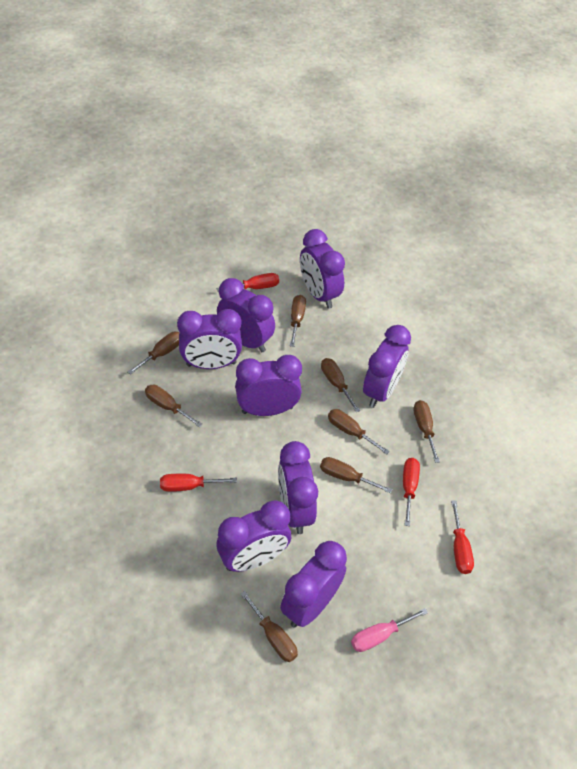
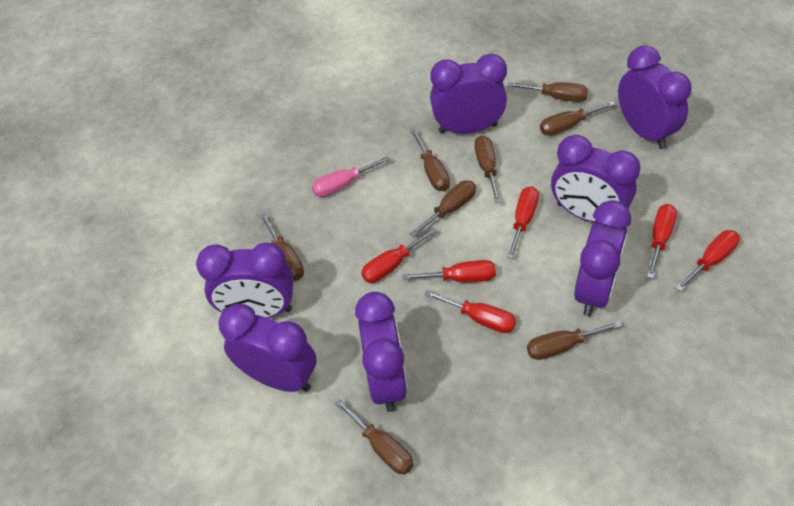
purple clock: 8 -> 7
red screwdriver: 4 -> 6

